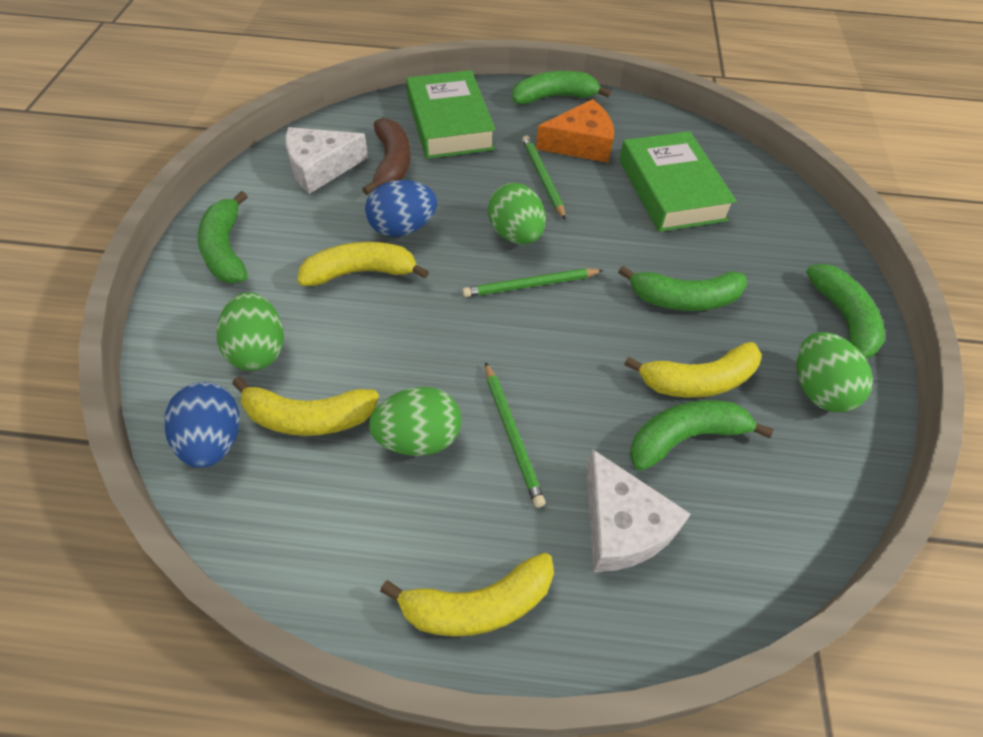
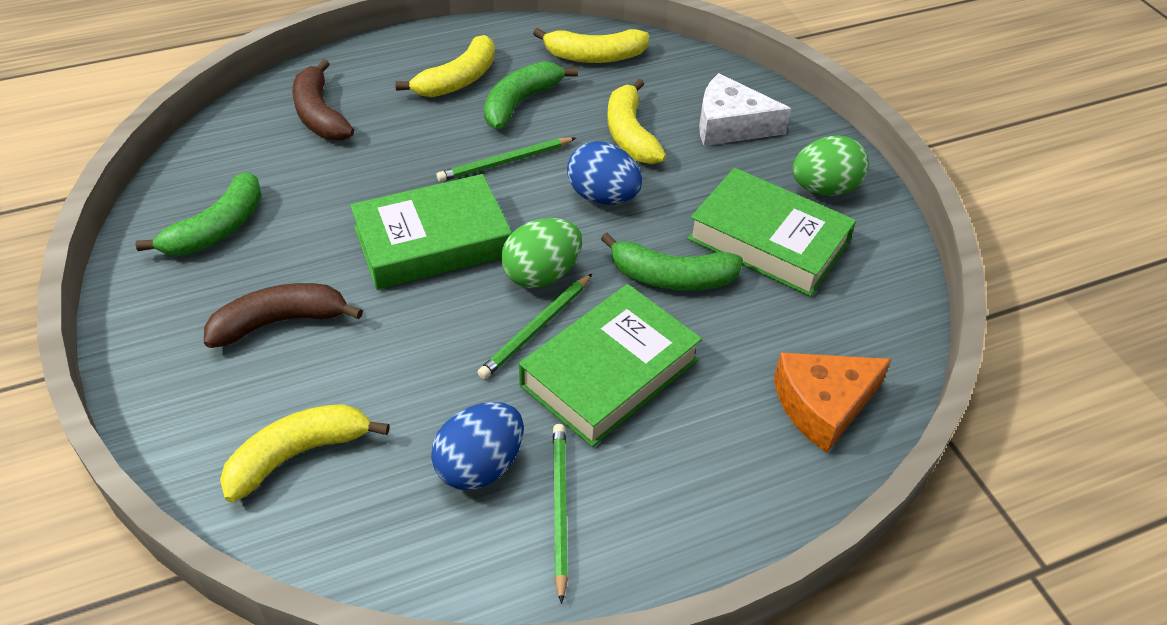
brown banana: 1 -> 2
green banana: 5 -> 3
green book: 2 -> 3
green egg: 4 -> 2
white cheese: 2 -> 1

